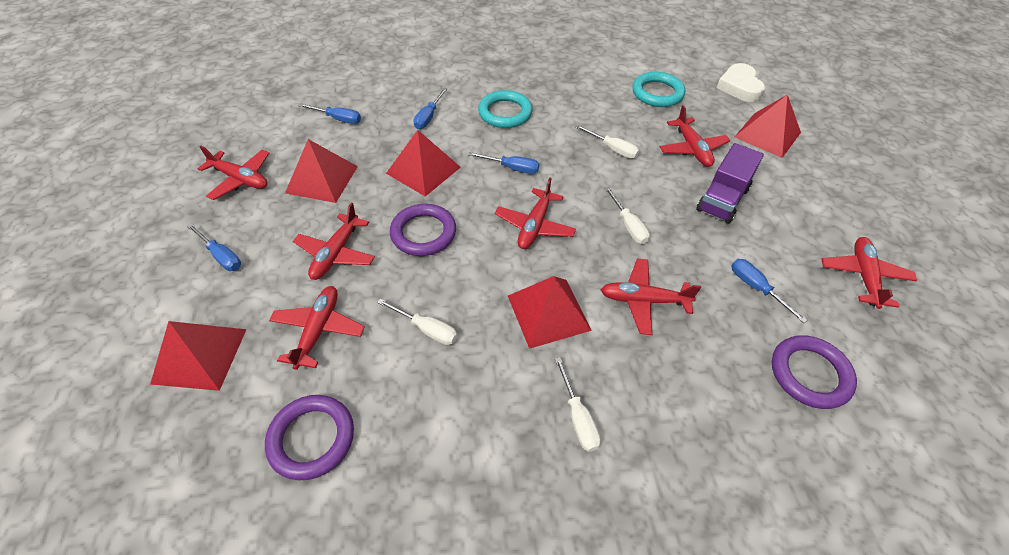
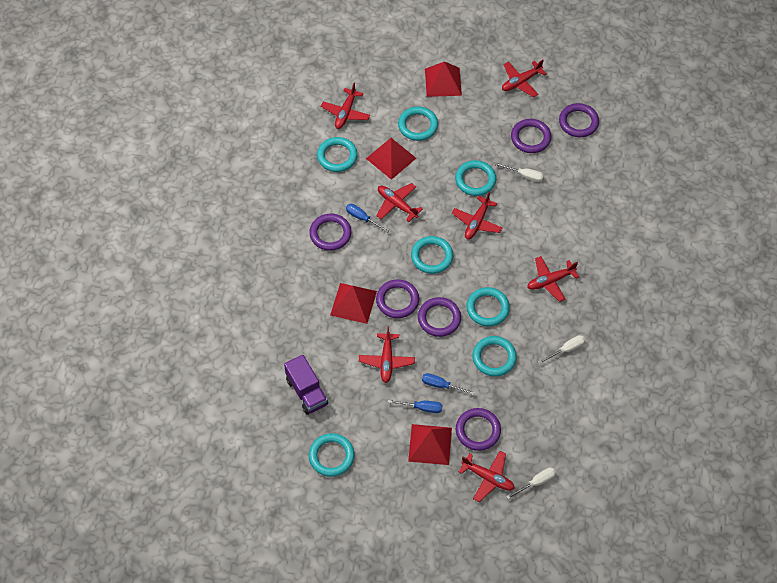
blue screwdriver: 5 -> 3
purple ring: 3 -> 6
red pyramid: 5 -> 4
turquoise ring: 2 -> 7
white heart: 1 -> 0
white screwdriver: 4 -> 3

